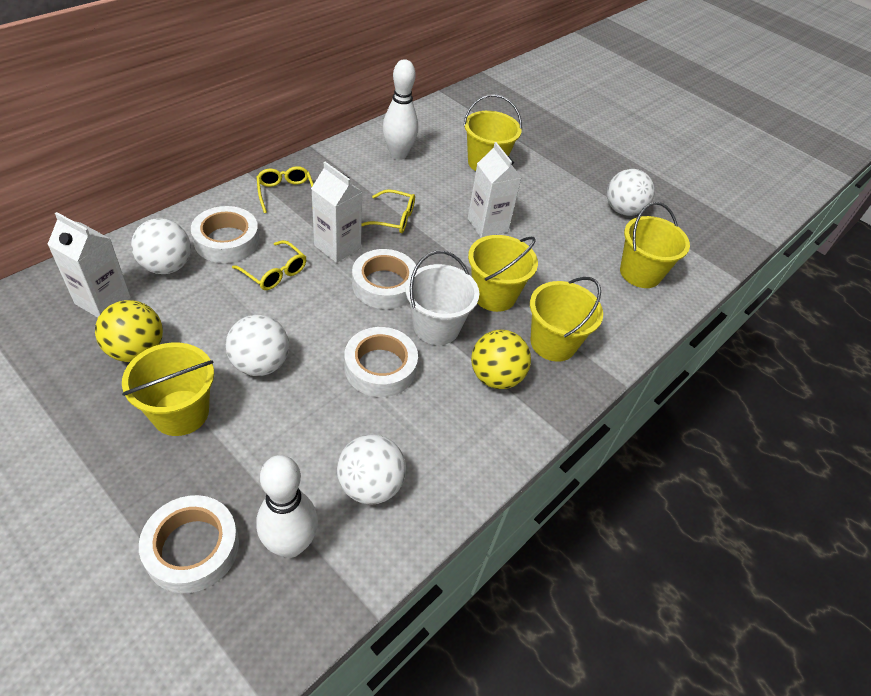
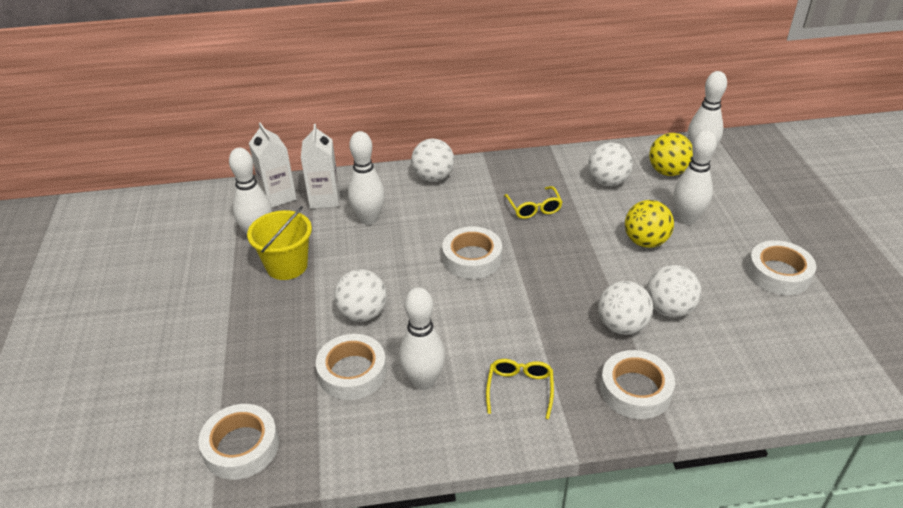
white ball: 4 -> 5
white bowling pin: 2 -> 5
white bucket: 1 -> 0
white carton: 3 -> 2
white tape: 4 -> 5
yellow bucket: 5 -> 1
yellow glasses: 3 -> 2

